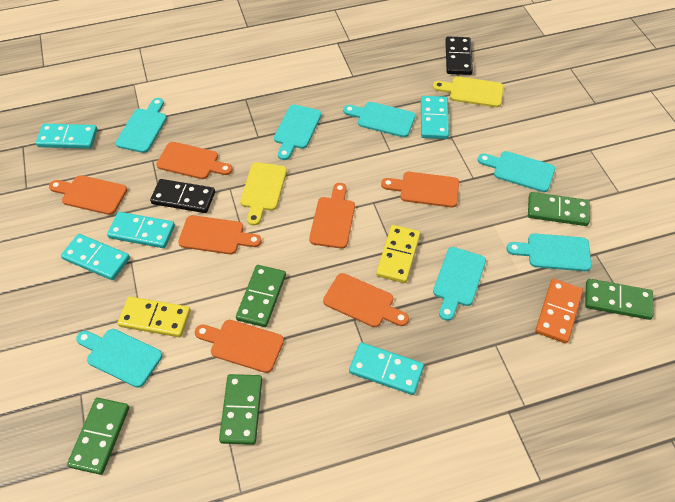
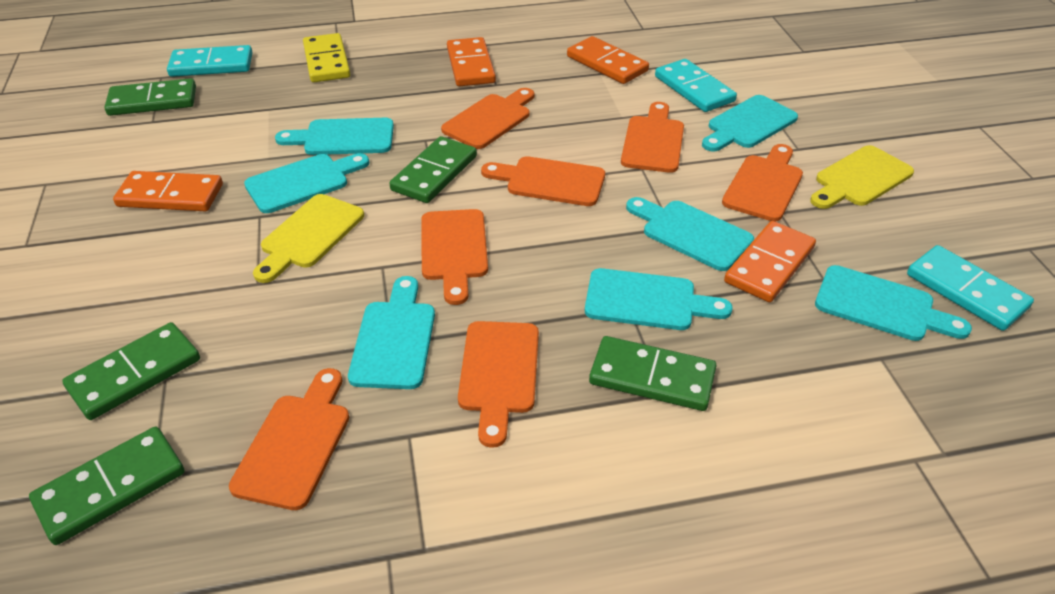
black domino: 2 -> 0
orange domino: 1 -> 4
turquoise domino: 5 -> 3
yellow domino: 2 -> 1

